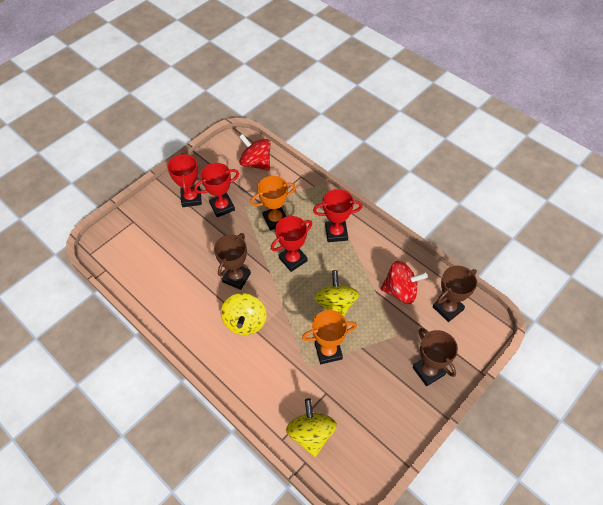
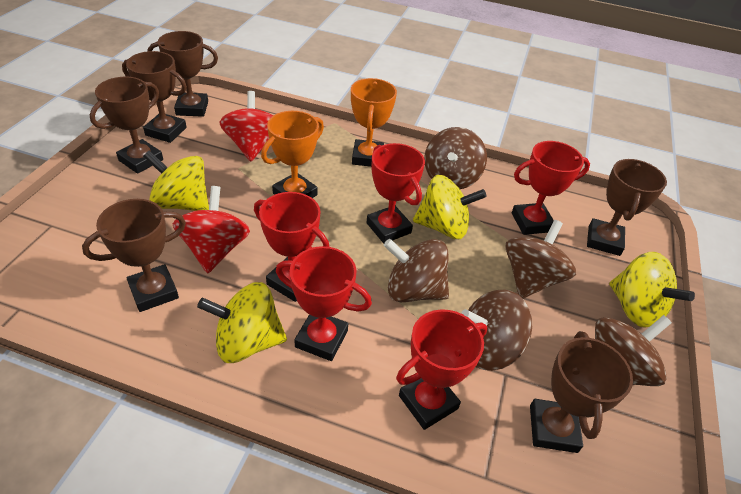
brown spinning top: 0 -> 5
brown trophy: 3 -> 6
red trophy: 4 -> 5
yellow spinning top: 3 -> 4

